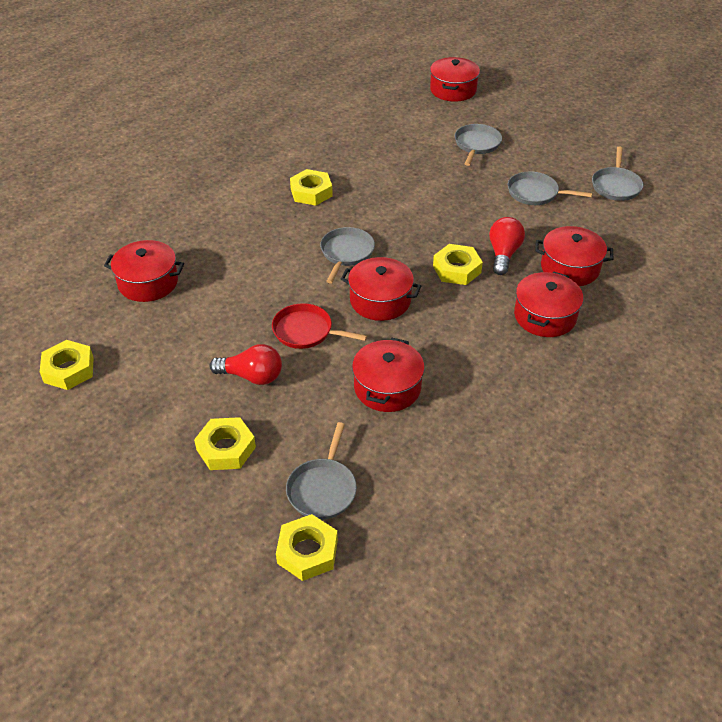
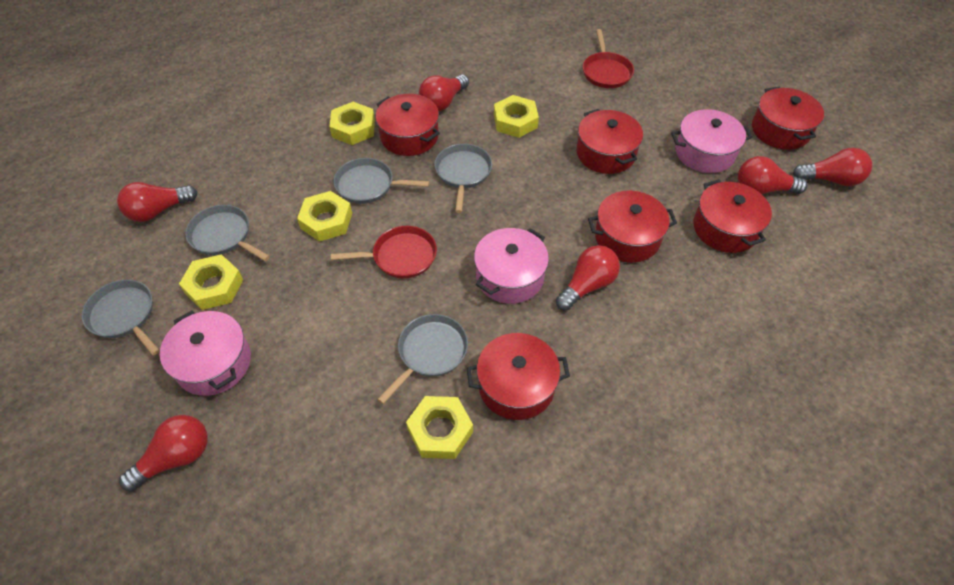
pink pot: 0 -> 3
red light bulb: 2 -> 6
red pan: 1 -> 2

